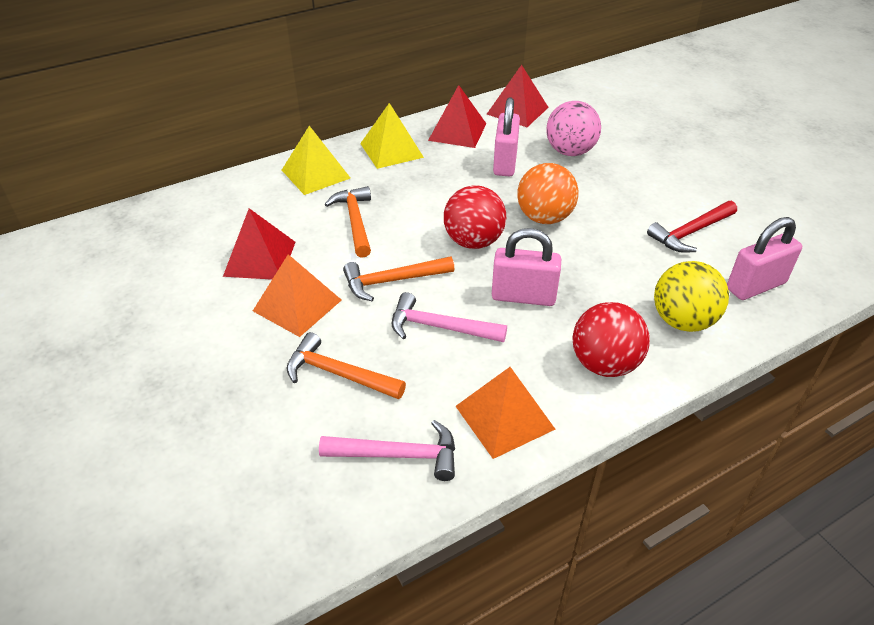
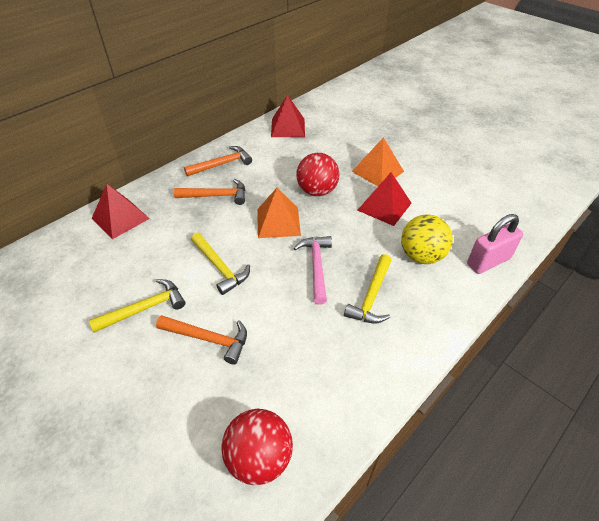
orange ball: 1 -> 0
pink ball: 1 -> 0
pink hammer: 2 -> 1
pink padlock: 3 -> 1
red hammer: 1 -> 0
yellow hammer: 0 -> 3
yellow pyramid: 2 -> 0

